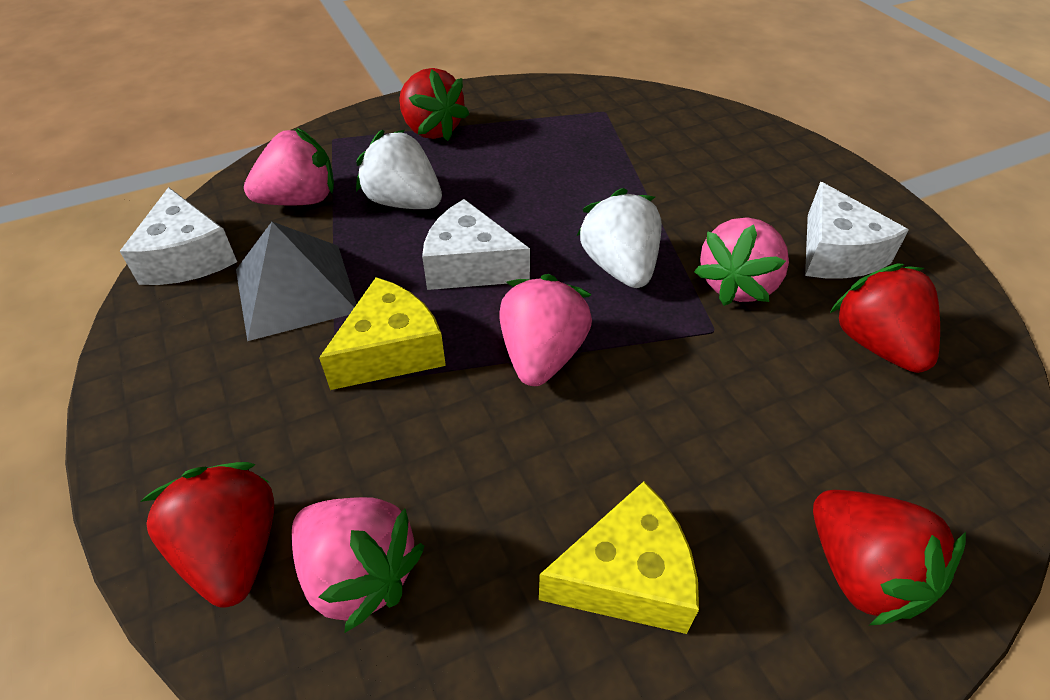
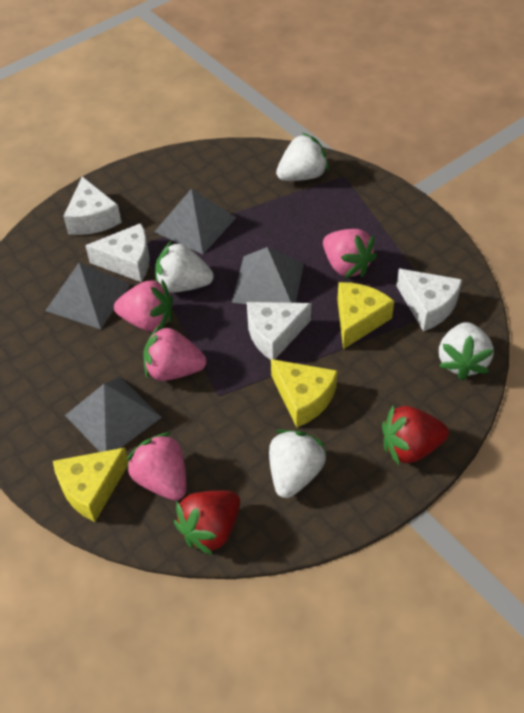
grey pyramid: 1 -> 4
red strawberry: 4 -> 2
white cheese: 3 -> 4
white strawberry: 2 -> 4
yellow cheese: 2 -> 3

